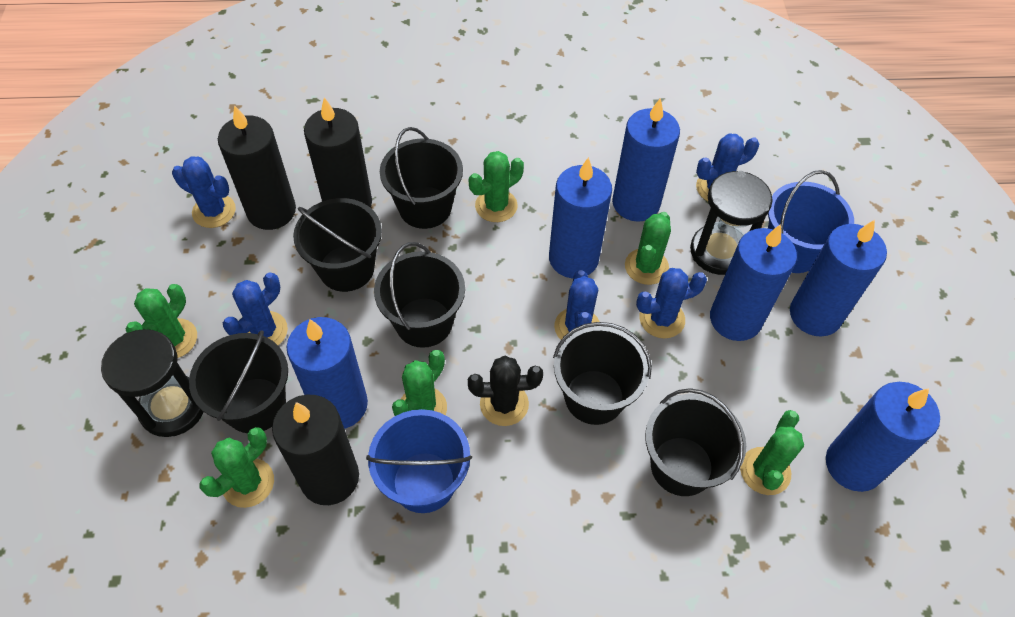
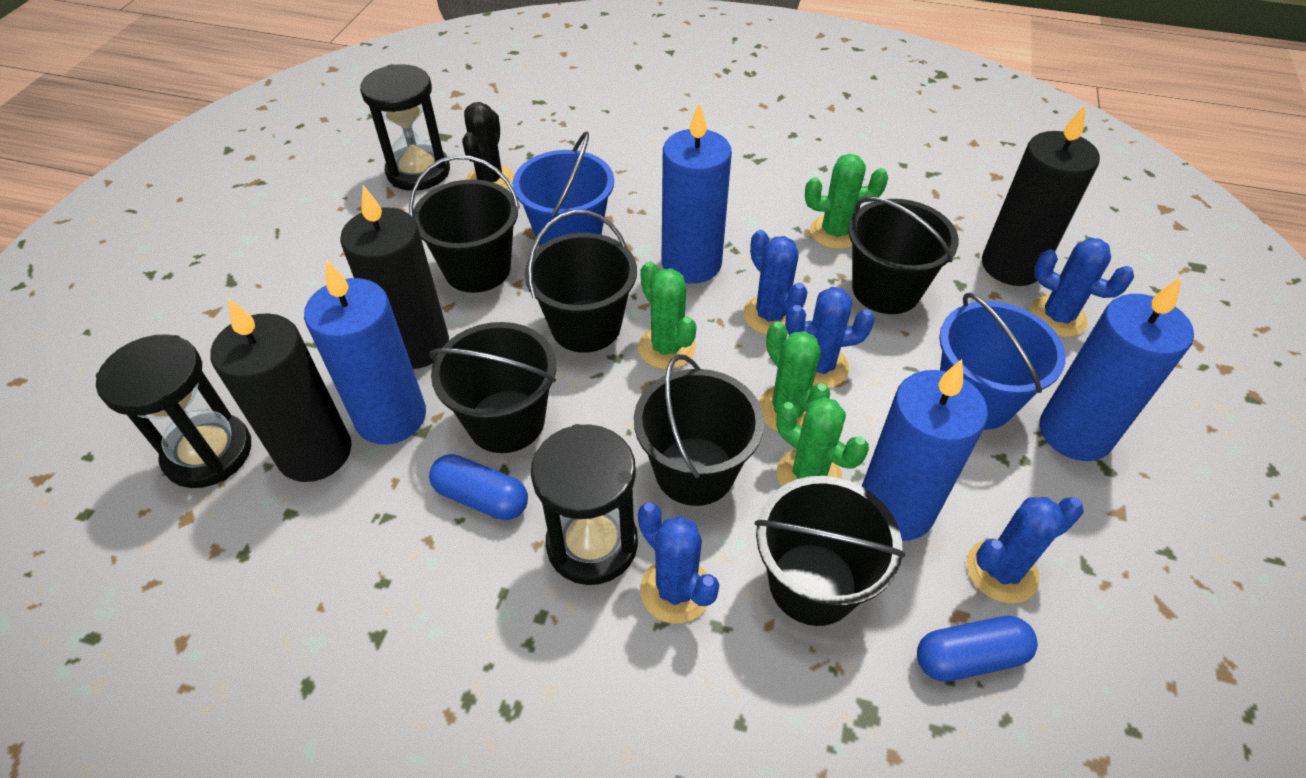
black hourglass: 2 -> 3
blue candle: 6 -> 4
blue capsule: 0 -> 2
green cactus: 6 -> 4

